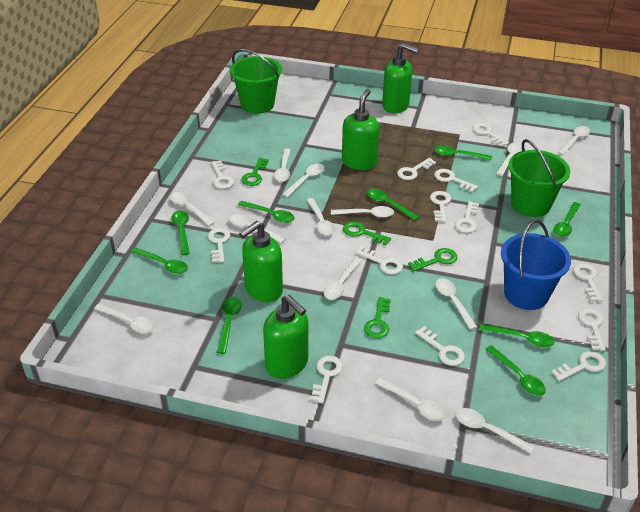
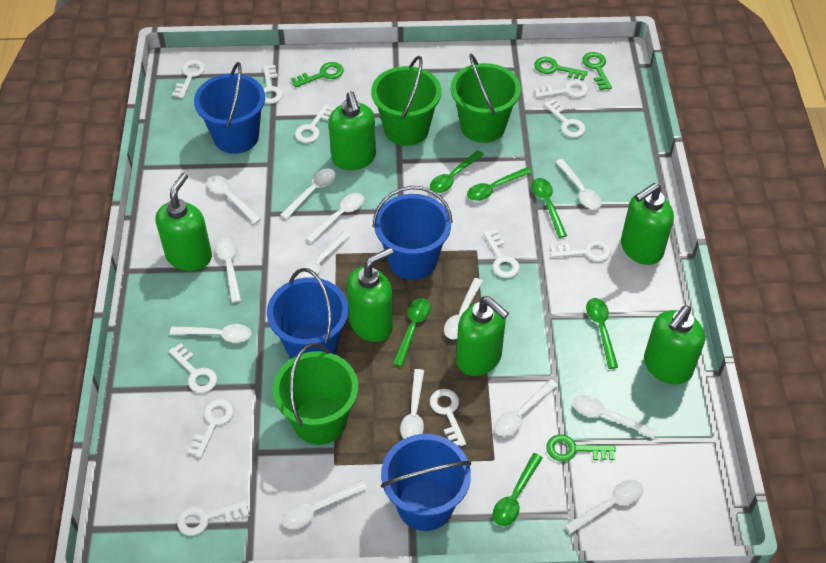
blue bucket: 1 -> 4
green bucket: 2 -> 3
green soap dispenser: 4 -> 6
green spoon: 9 -> 6
white key: 13 -> 11

